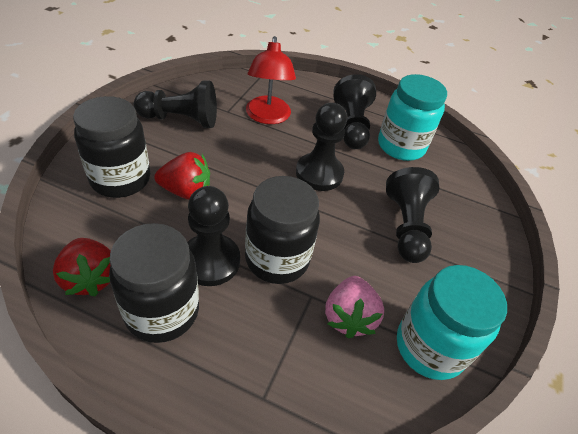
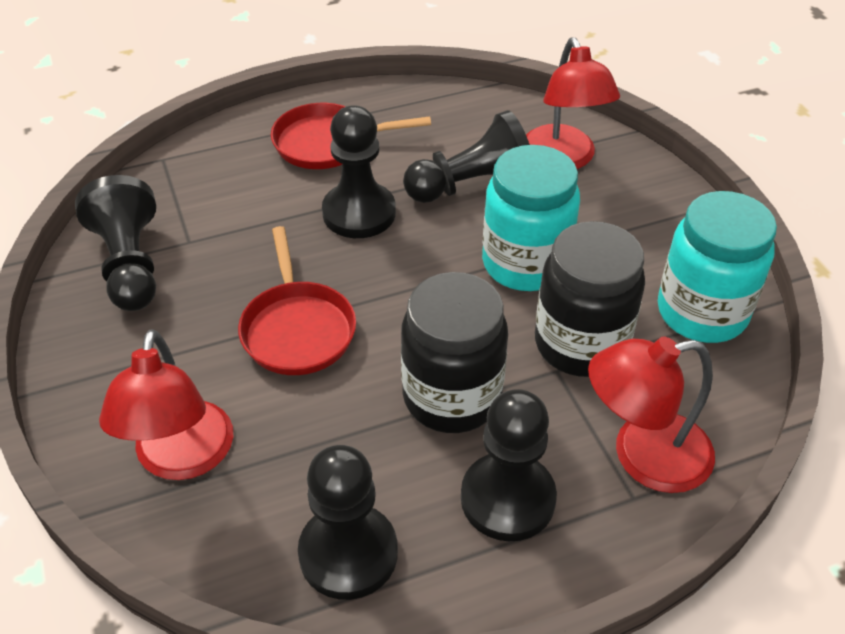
black jar: 3 -> 2
pink strawberry: 1 -> 0
red lamp: 1 -> 3
red pan: 0 -> 2
red strawberry: 2 -> 0

